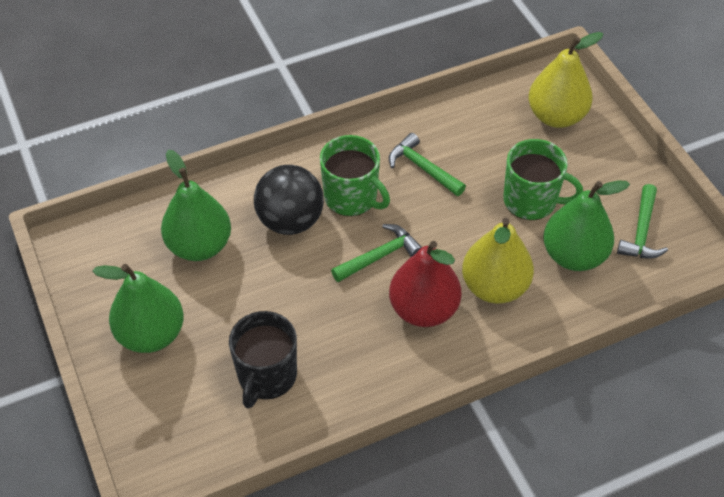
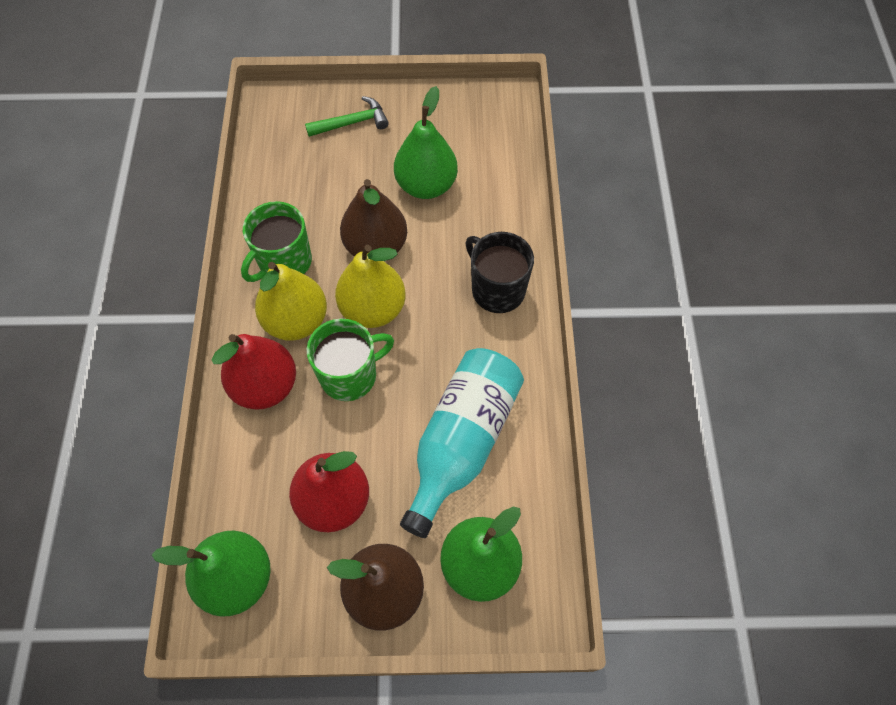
black ball: 1 -> 0
brown pear: 0 -> 2
green hammer: 3 -> 1
red pear: 1 -> 2
turquoise bottle: 0 -> 1

